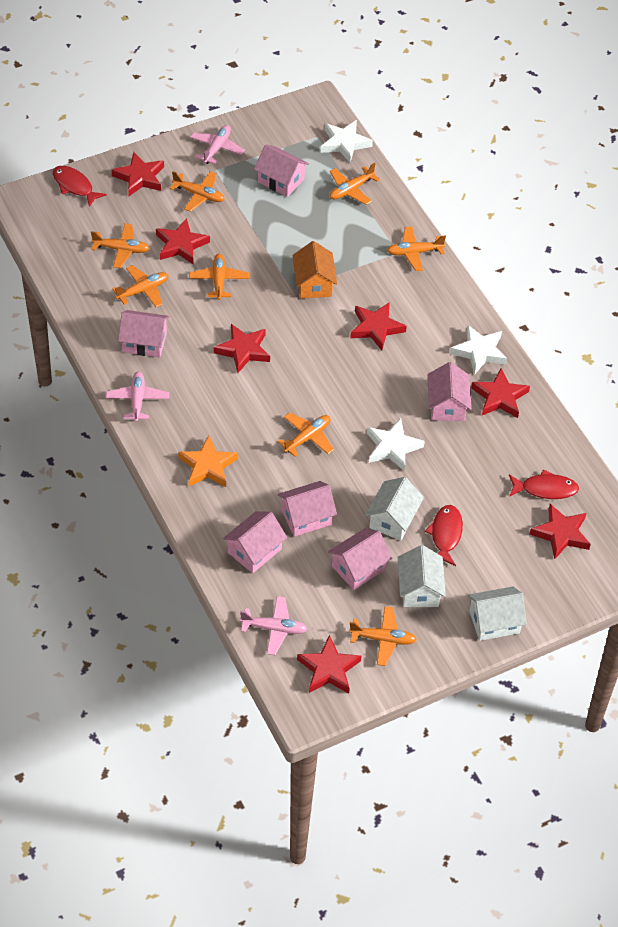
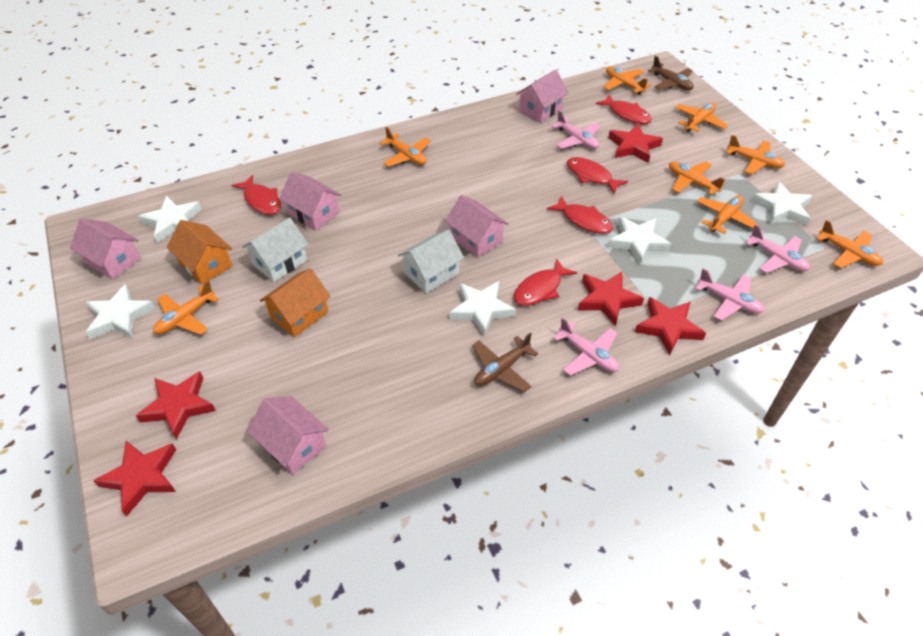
brown plane: 0 -> 2
orange house: 1 -> 2
orange star: 1 -> 0
pink house: 6 -> 5
pink plane: 3 -> 4
red fish: 3 -> 5
red star: 7 -> 5
white house: 3 -> 2
white star: 3 -> 5

